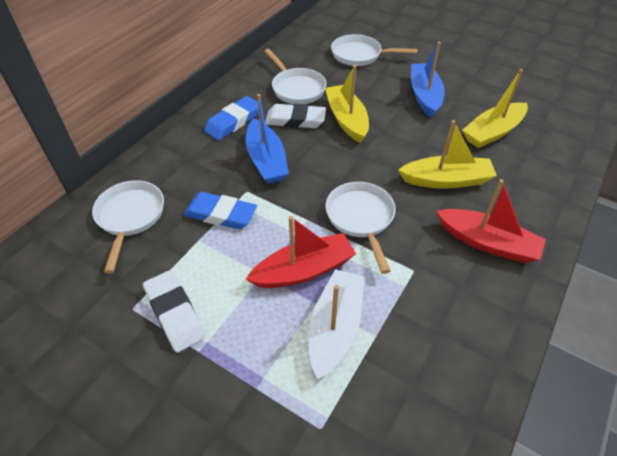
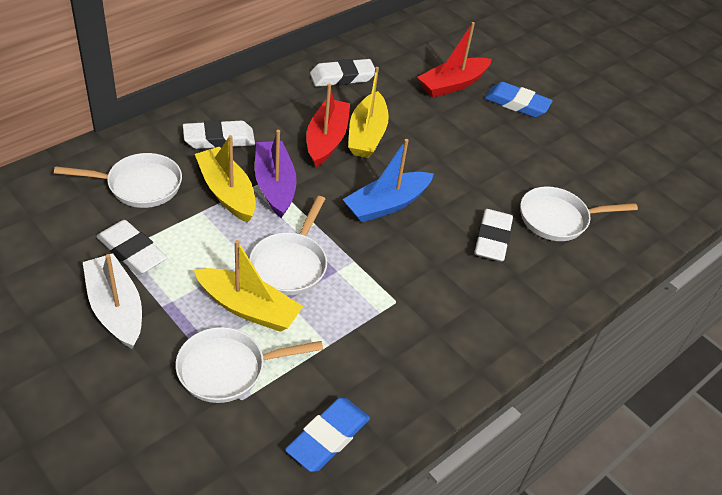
blue boat: 2 -> 1
purple boat: 0 -> 1
white eraser: 2 -> 4

